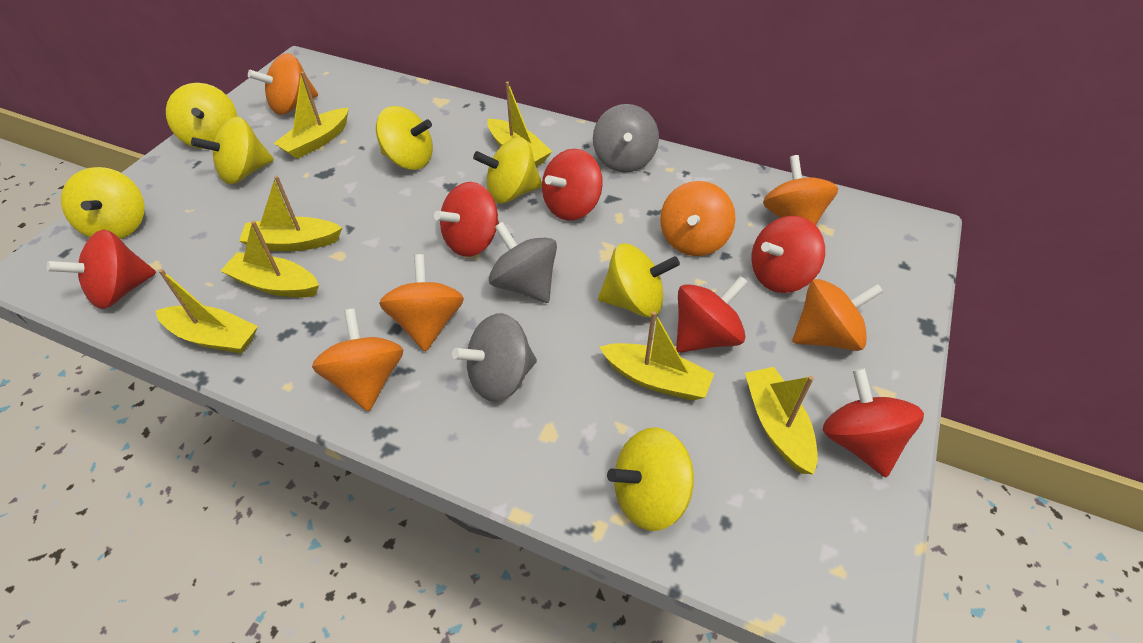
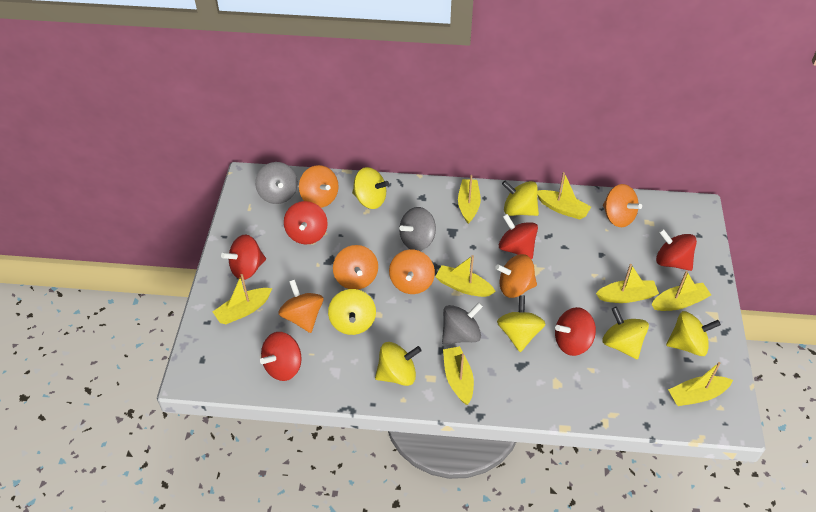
yellow boat: 7 -> 8

